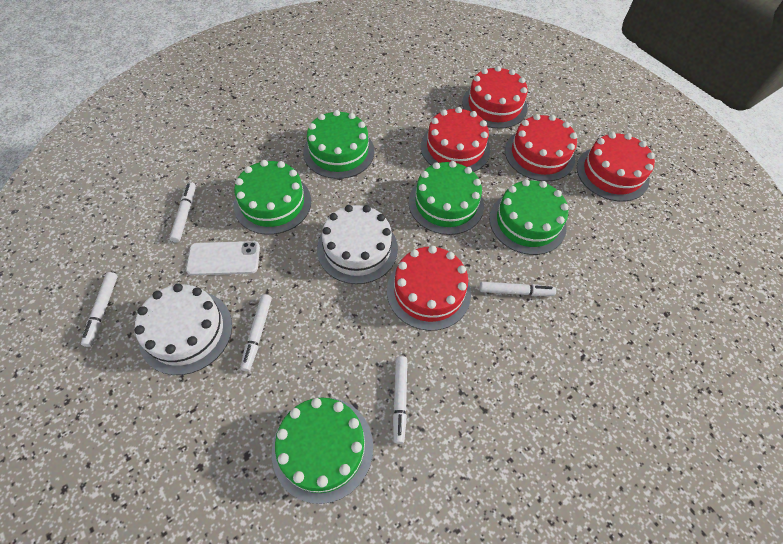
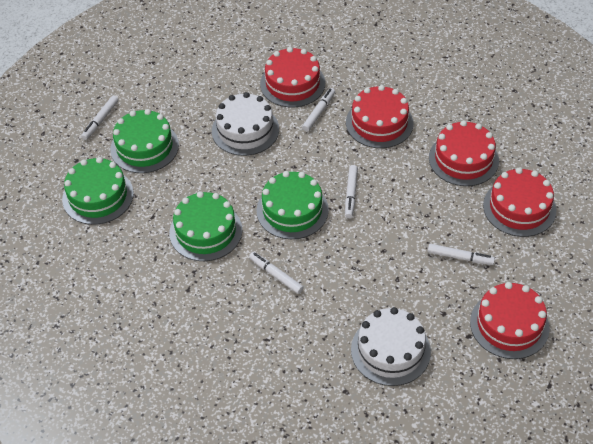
green cake: 5 -> 4
white phone: 1 -> 0

